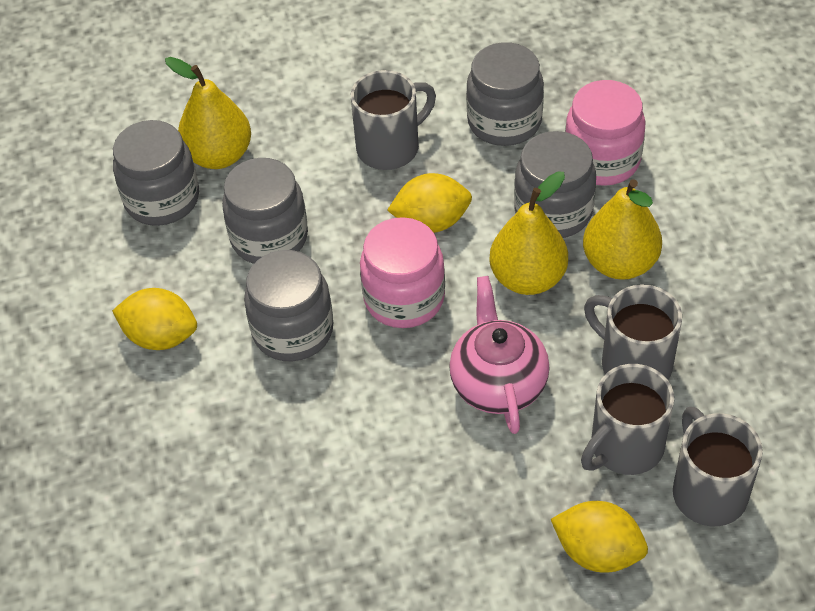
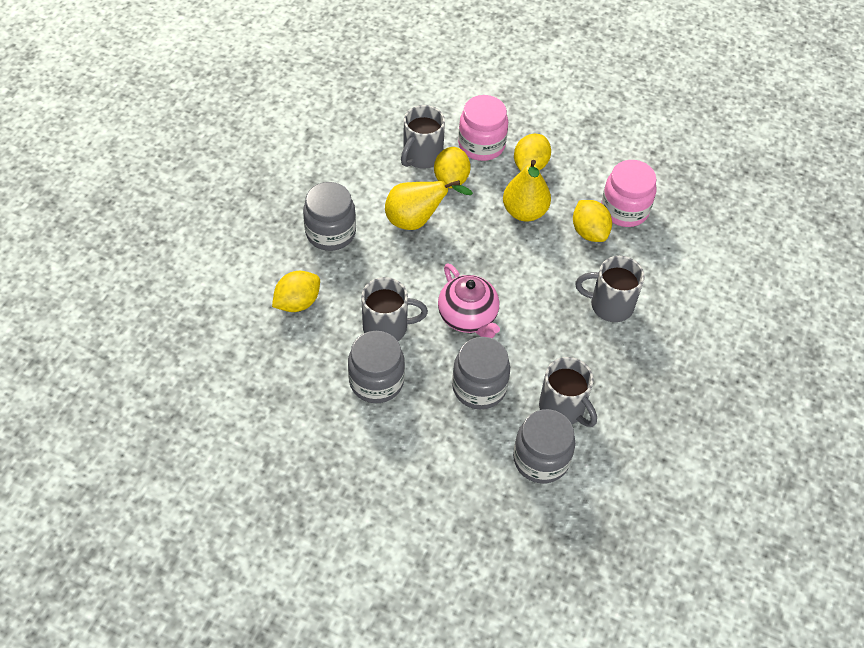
grey jar: 5 -> 4
yellow lemon: 3 -> 4
yellow pear: 3 -> 2

